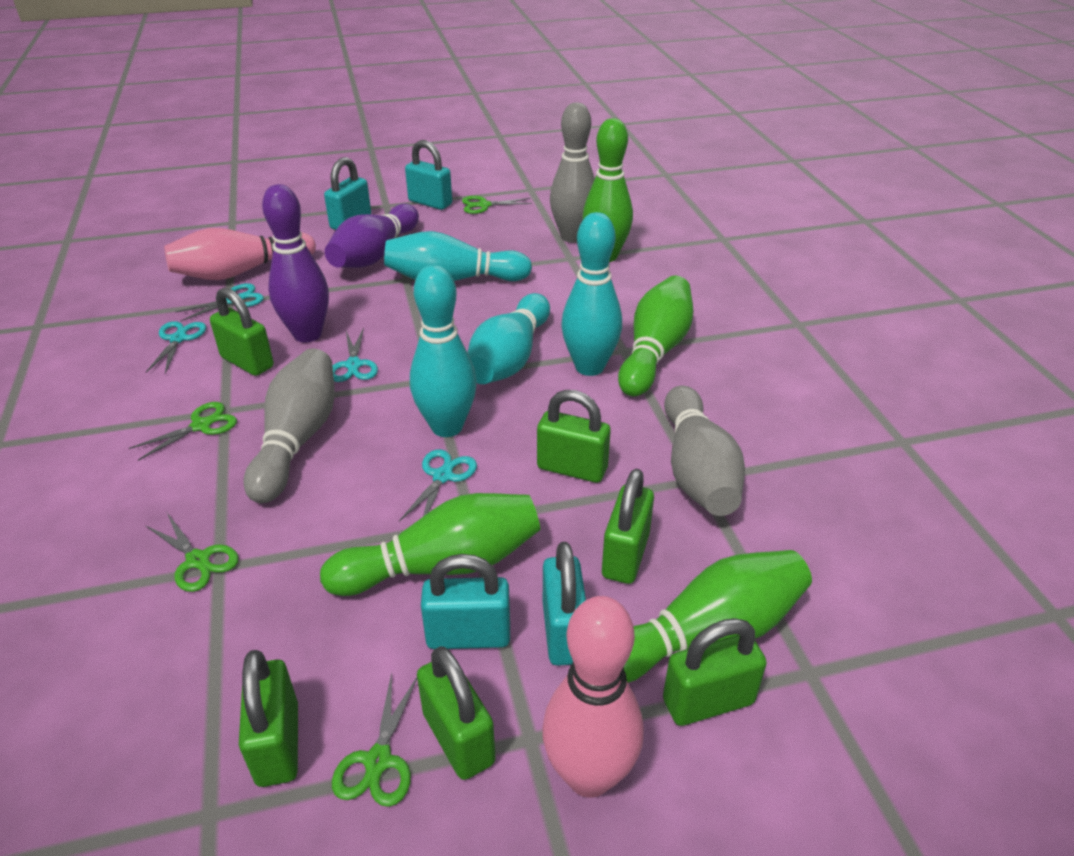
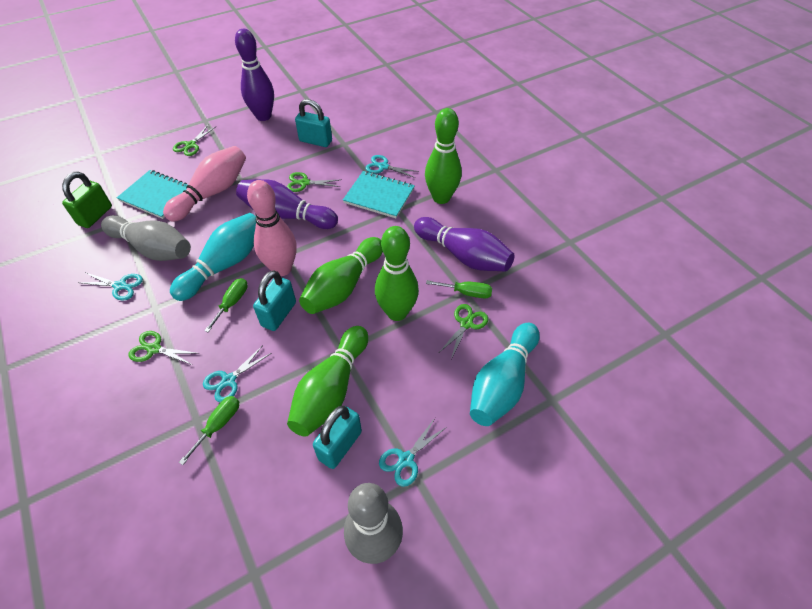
green padlock: 6 -> 1
green screwdriver: 0 -> 3
grey bowling pin: 3 -> 2
purple bowling pin: 2 -> 3
turquoise bowling pin: 4 -> 2
turquoise notebook: 0 -> 2
turquoise padlock: 4 -> 3

